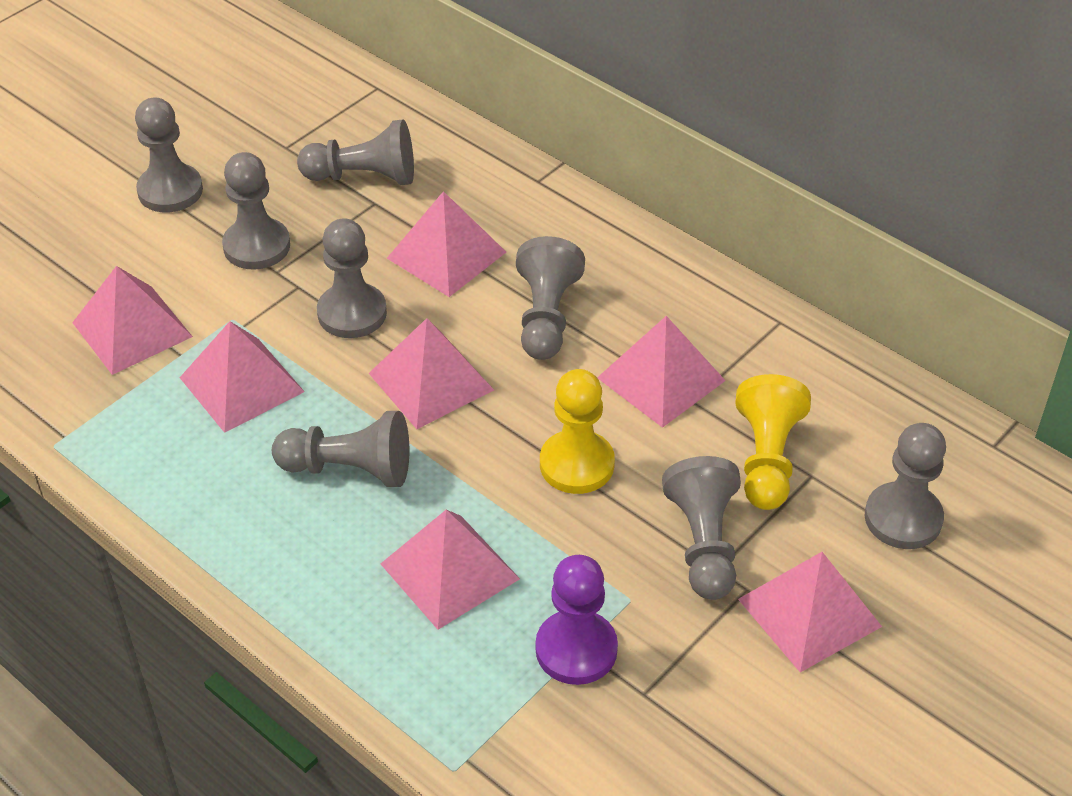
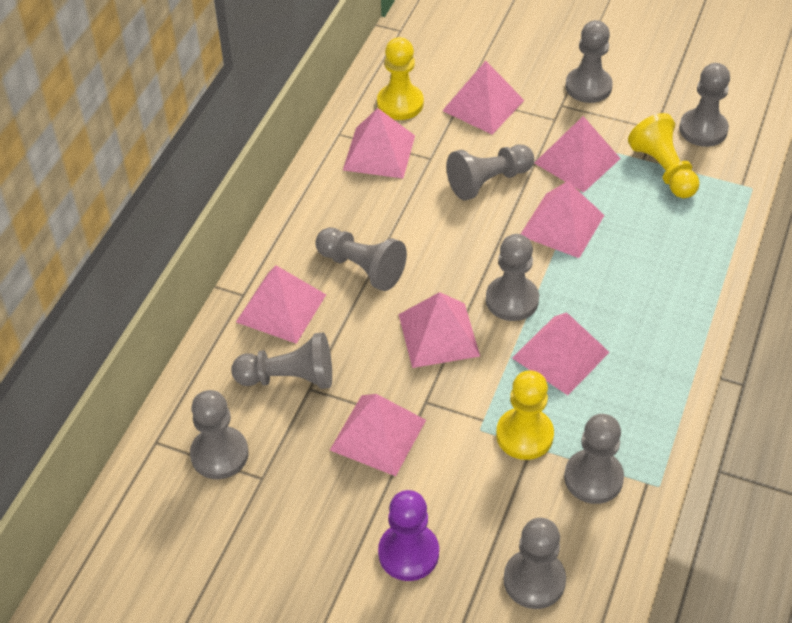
grey pawn: 8 -> 9
pink pyramid: 7 -> 8
yellow pawn: 2 -> 3

